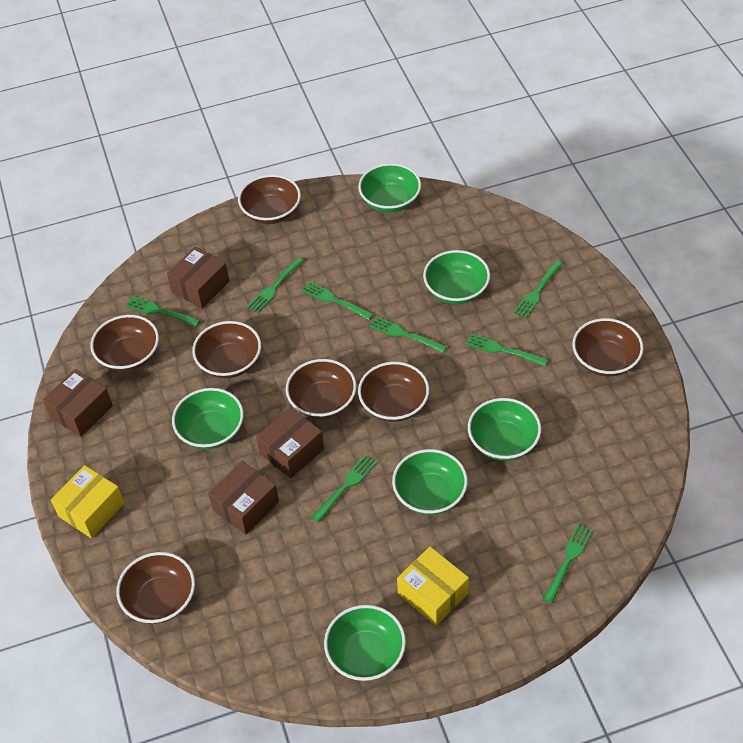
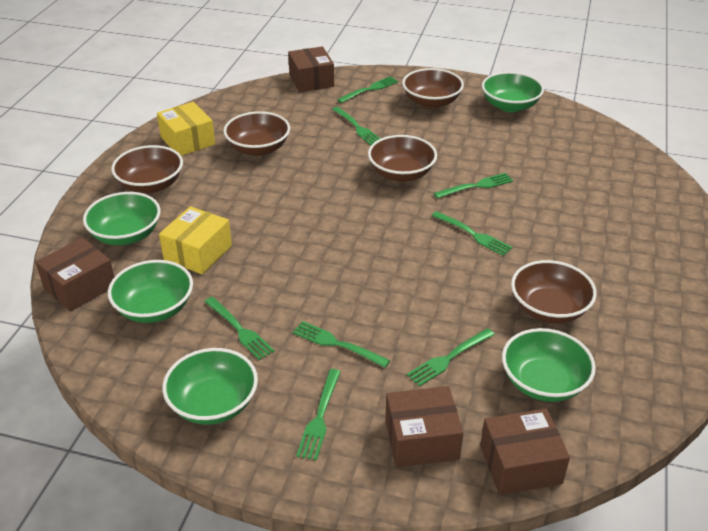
brown bowl: 7 -> 5
green bowl: 6 -> 5

